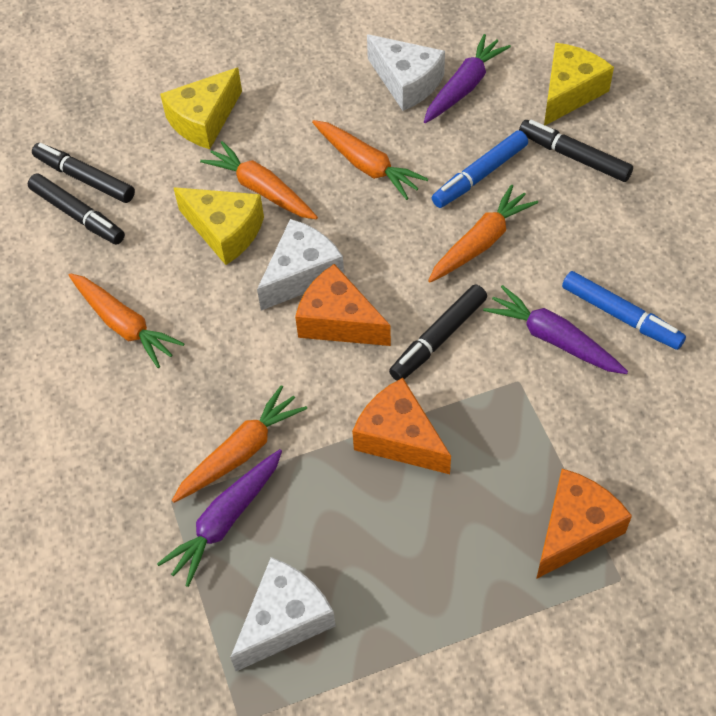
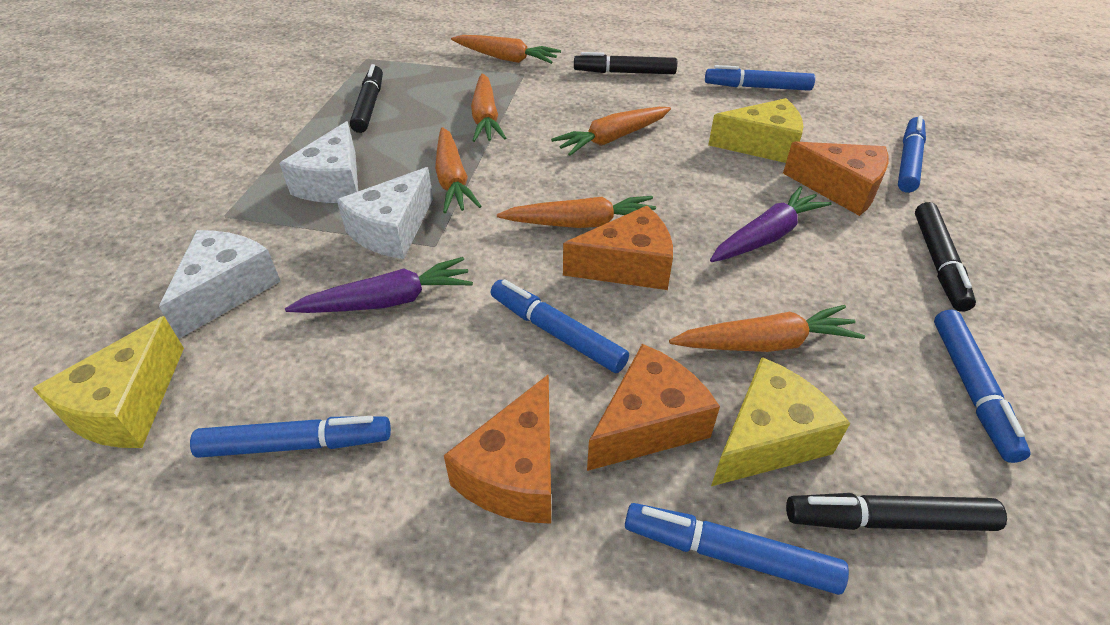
blue marker: 2 -> 6
orange carrot: 5 -> 6
orange cheese: 3 -> 4
purple carrot: 3 -> 2

